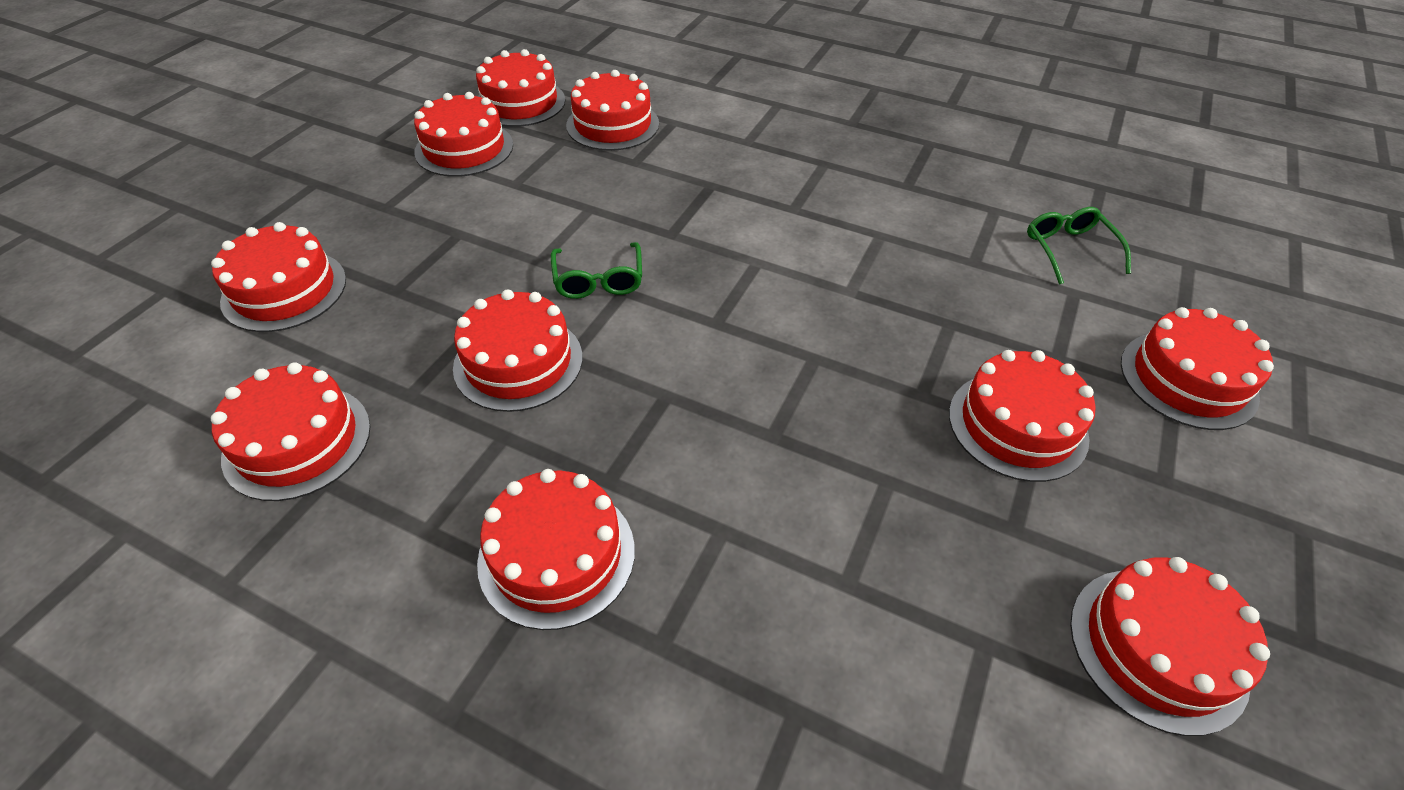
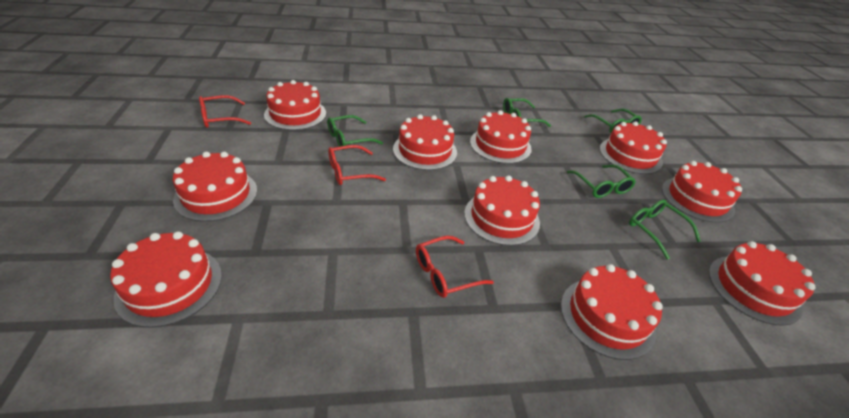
green glasses: 2 -> 5
red glasses: 0 -> 3

